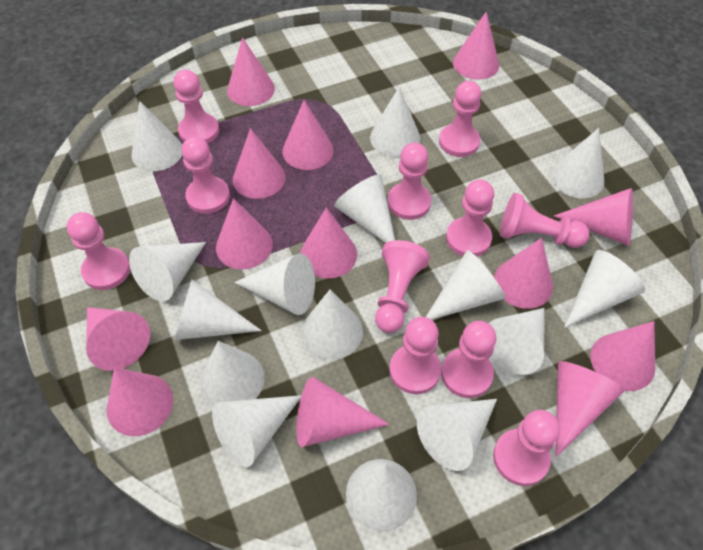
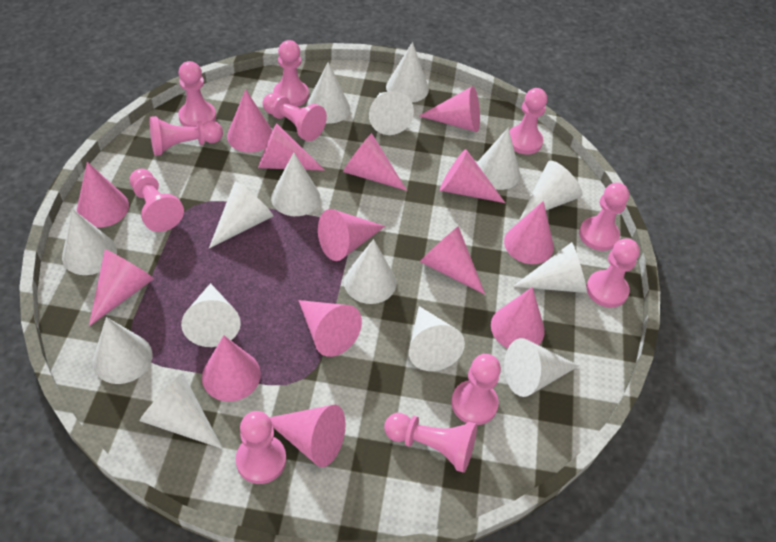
pink cone: 13 -> 14

